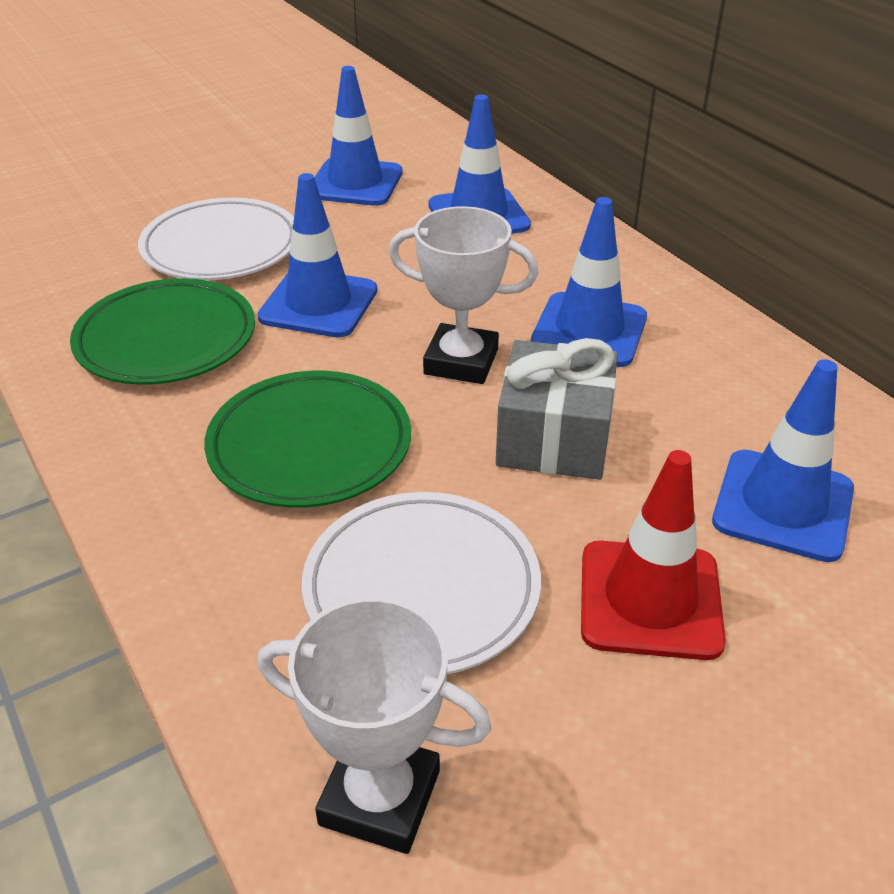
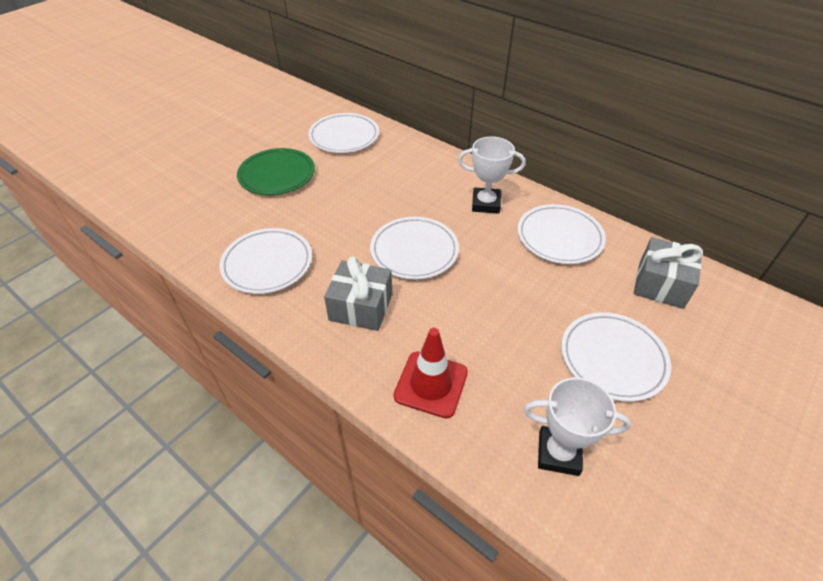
blue traffic cone: 5 -> 0
green plate: 2 -> 1
grey gift: 1 -> 2
white plate: 2 -> 5

